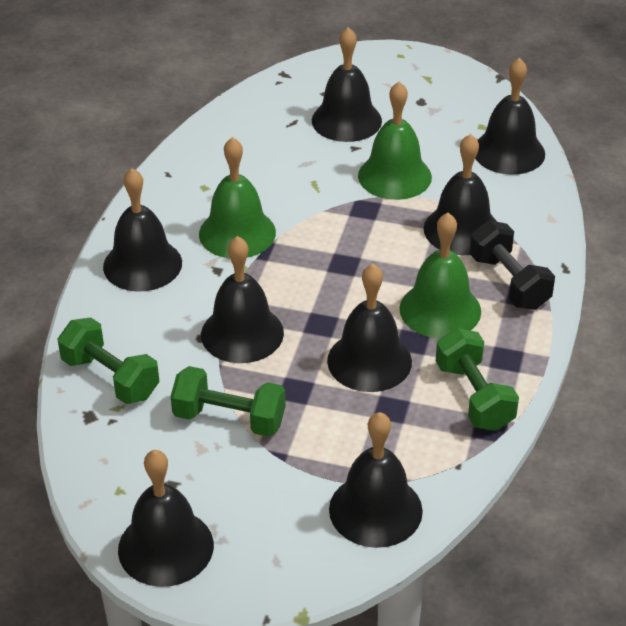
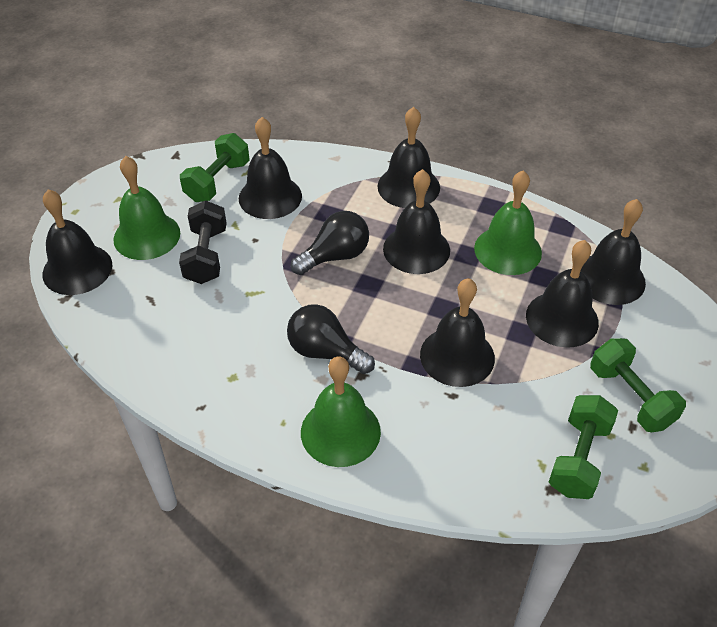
black bell: 8 -> 7
black light bulb: 0 -> 2

